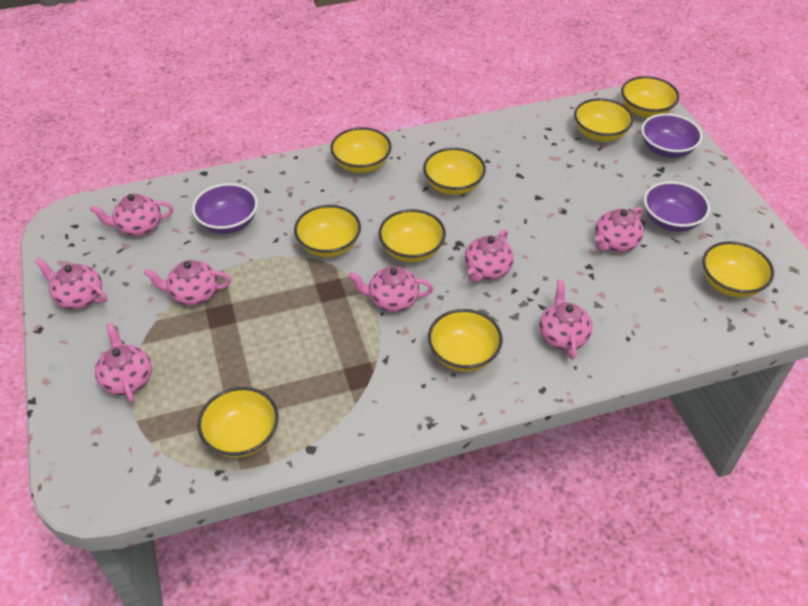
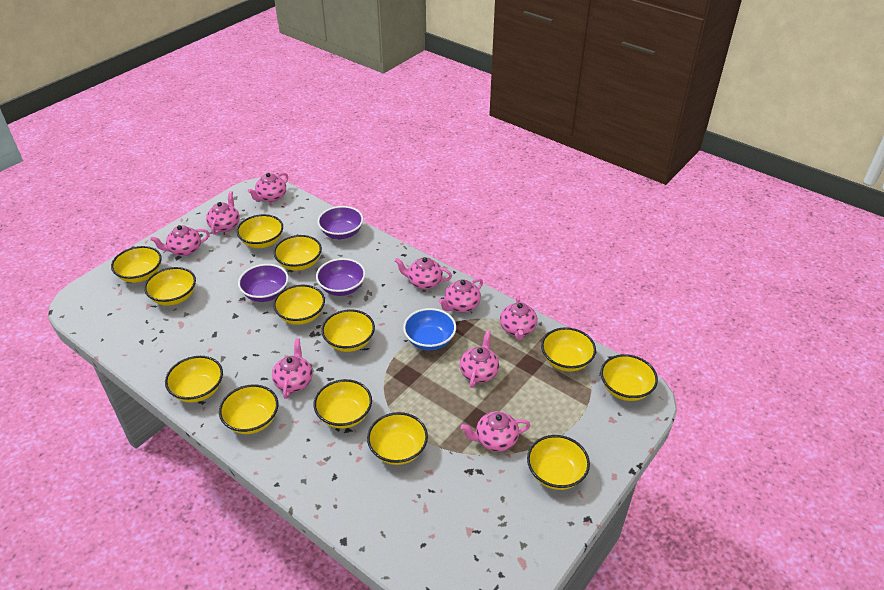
blue bowl: 0 -> 1
pink teapot: 8 -> 9
yellow bowl: 9 -> 13

